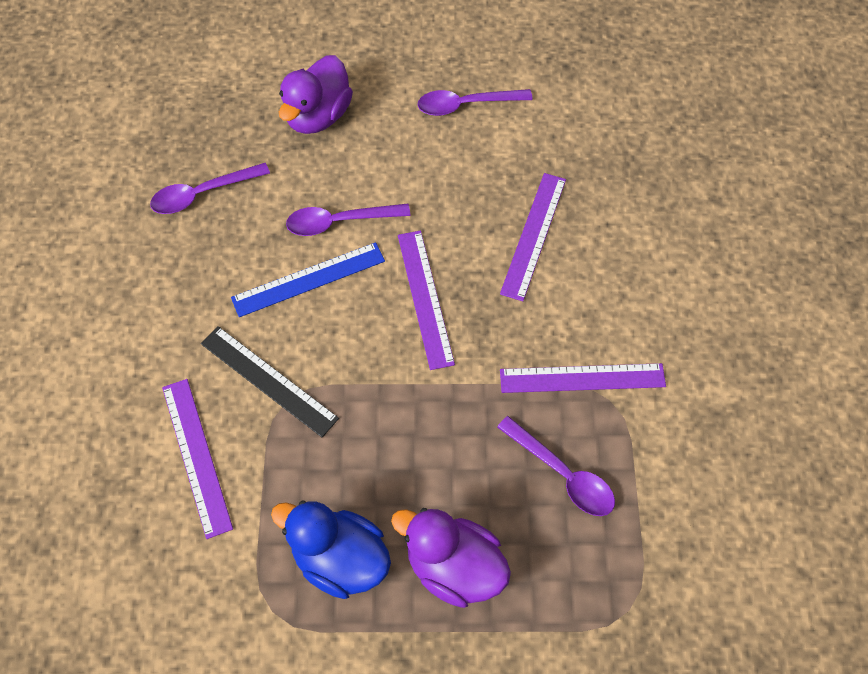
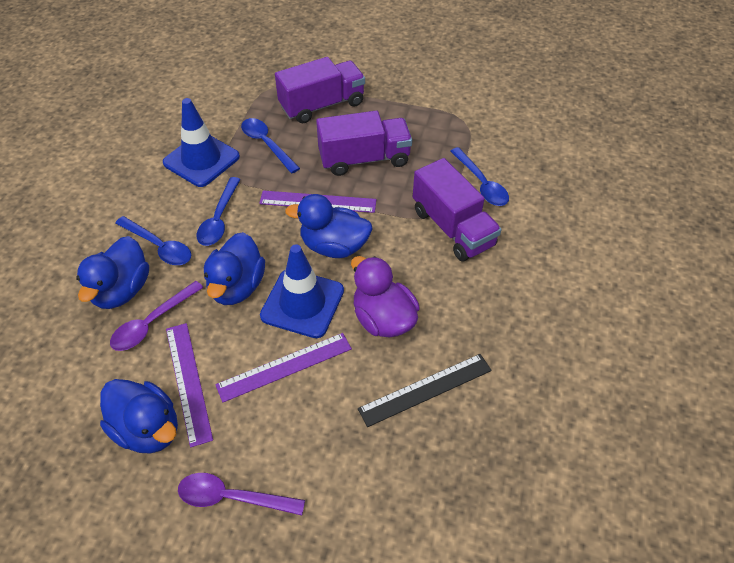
blue duck: 1 -> 4
blue ruler: 1 -> 0
blue spoon: 0 -> 4
blue traffic cone: 0 -> 2
purple duck: 2 -> 1
purple ruler: 4 -> 3
purple spoon: 4 -> 2
purple truck: 0 -> 3

